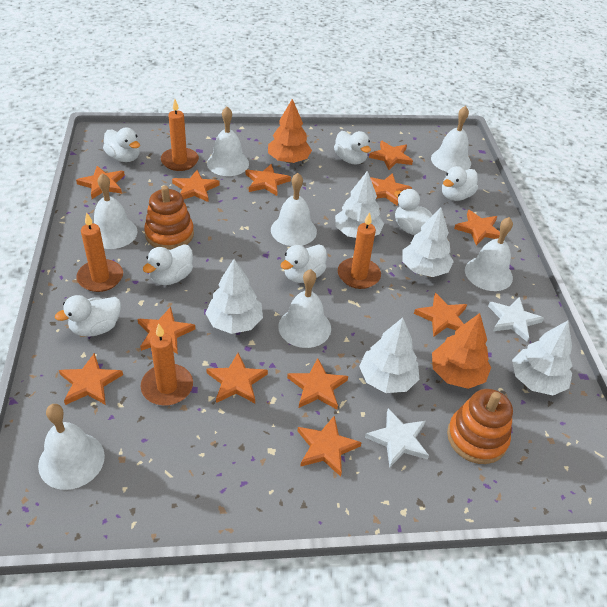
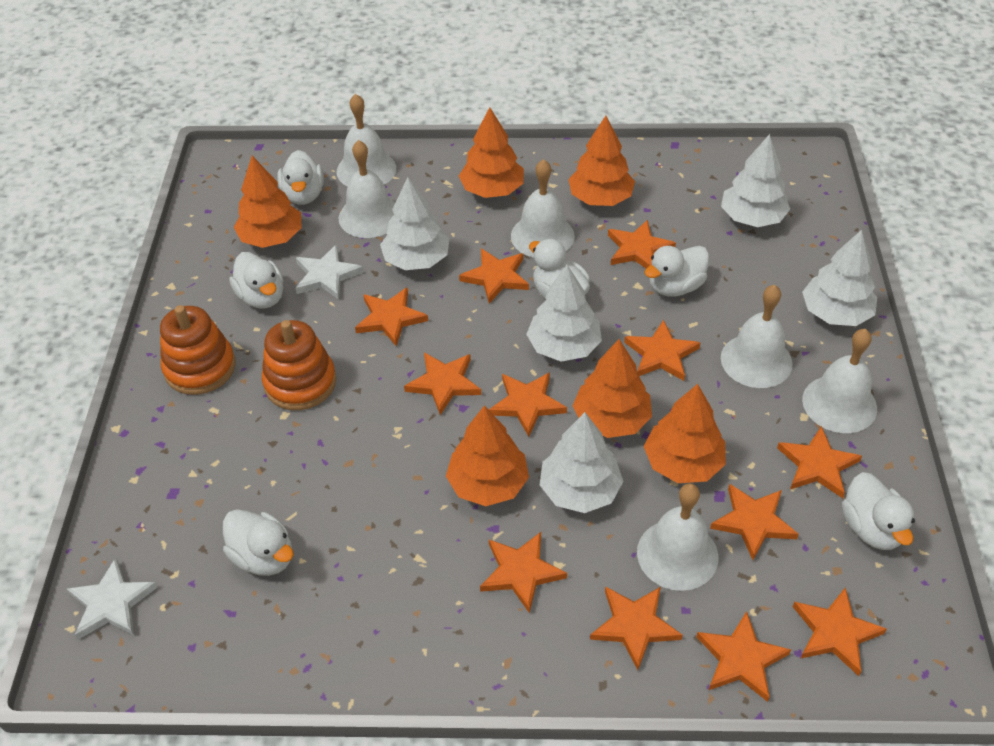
orange candle: 4 -> 0
orange tree: 2 -> 6
white bell: 7 -> 6
white duck: 7 -> 6

